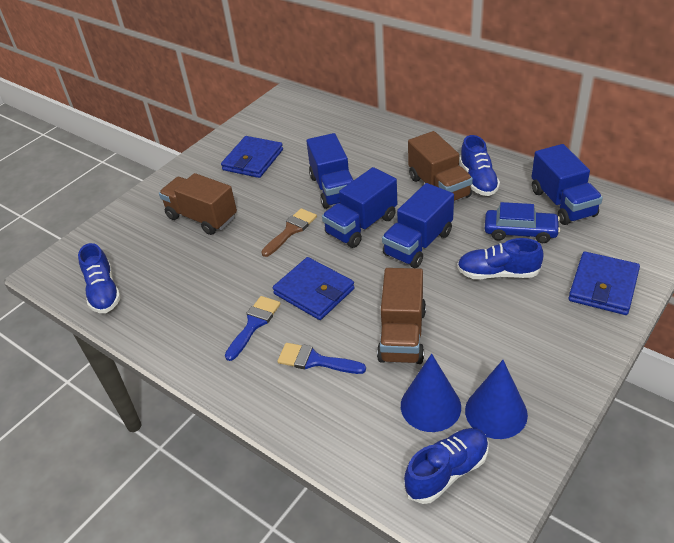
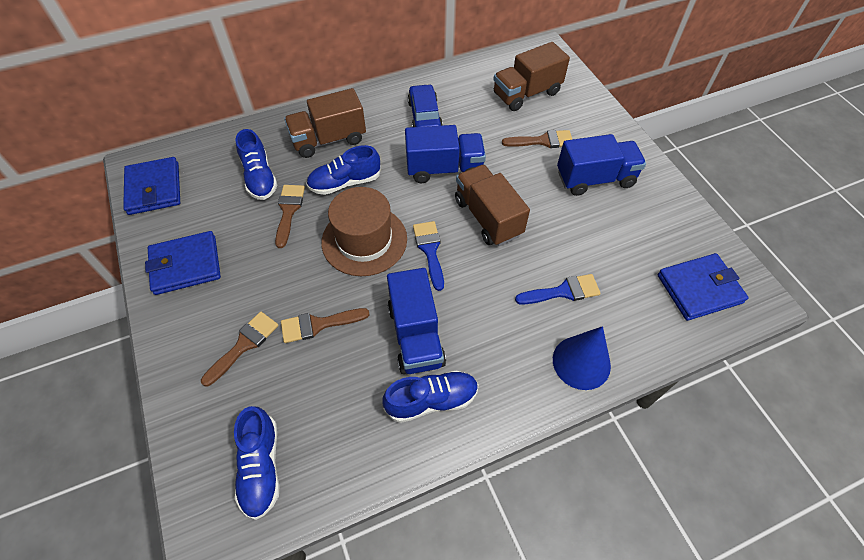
blue cone: 2 -> 1
blue truck: 4 -> 3
brown brush: 1 -> 4
brown hat: 0 -> 1

